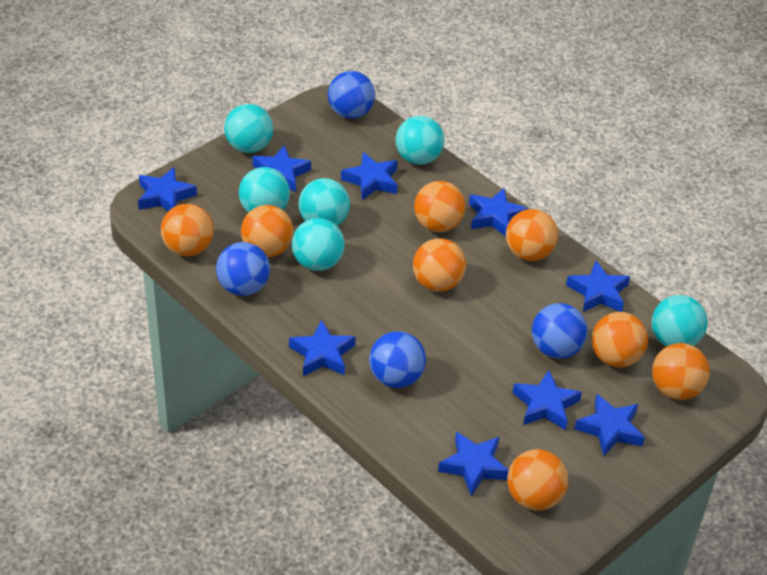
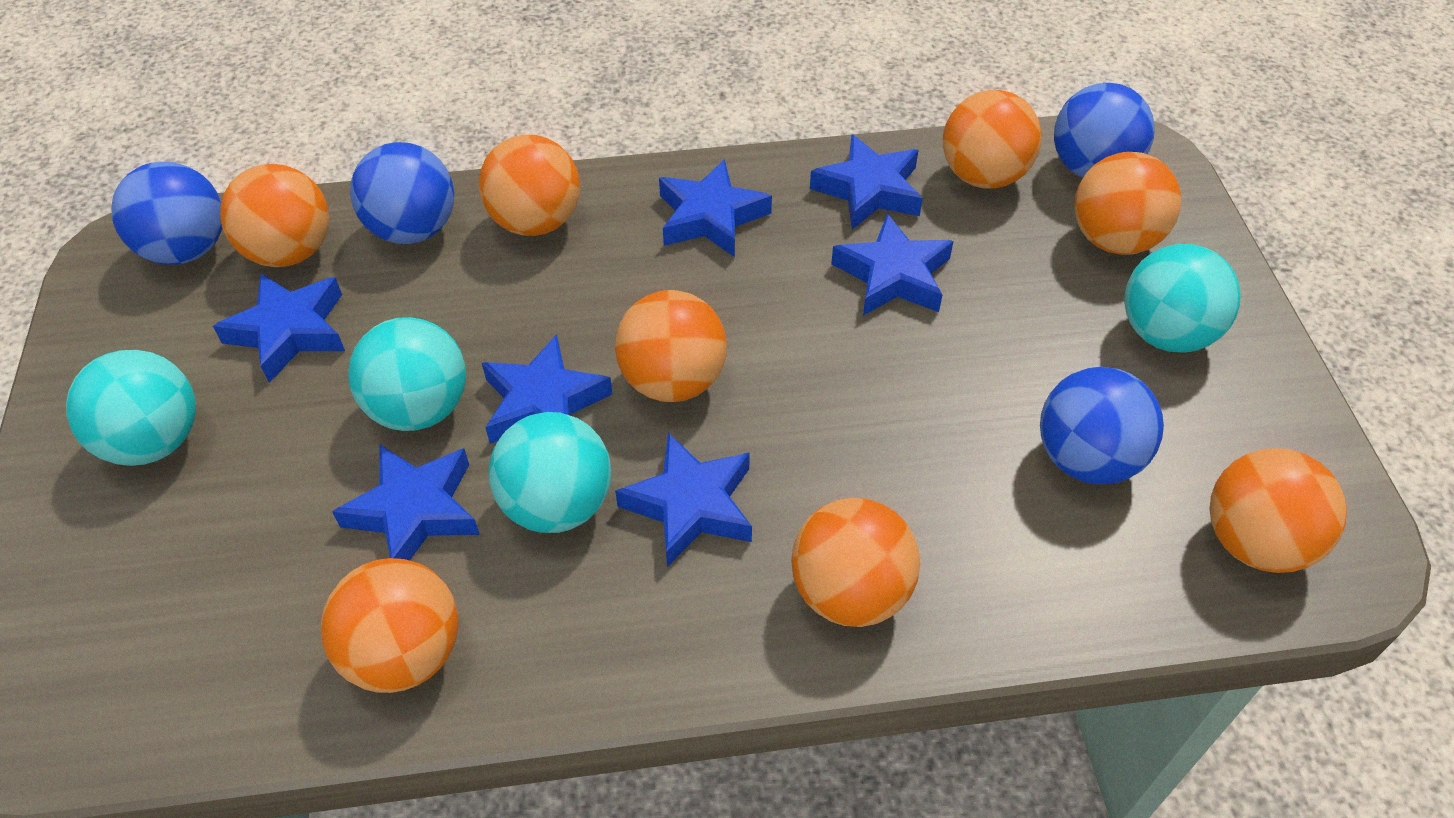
blue star: 9 -> 7
turquoise ball: 6 -> 4

